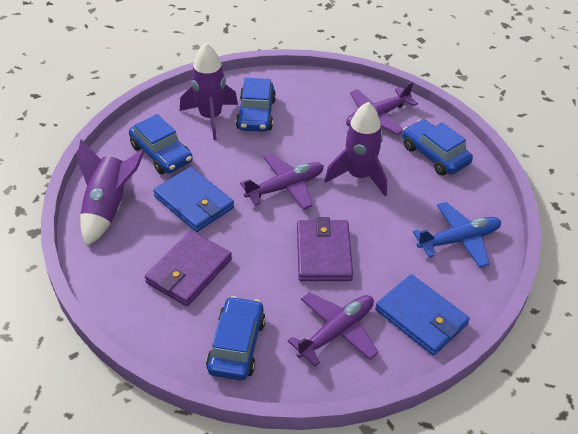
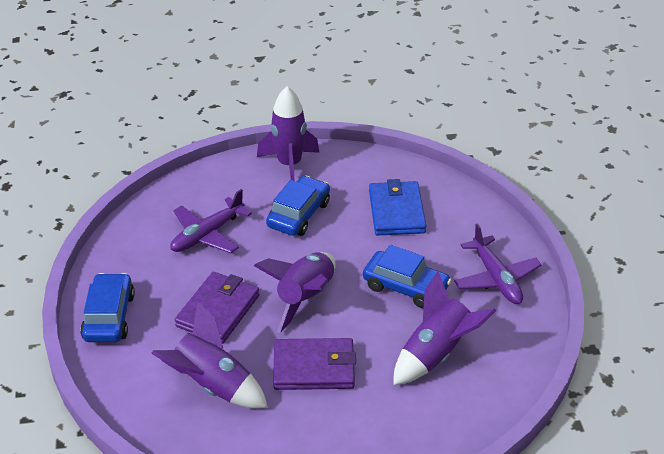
blue car: 4 -> 3
blue plane: 1 -> 0
blue wallet: 2 -> 1
purple plane: 3 -> 2
purple rocket: 3 -> 4

